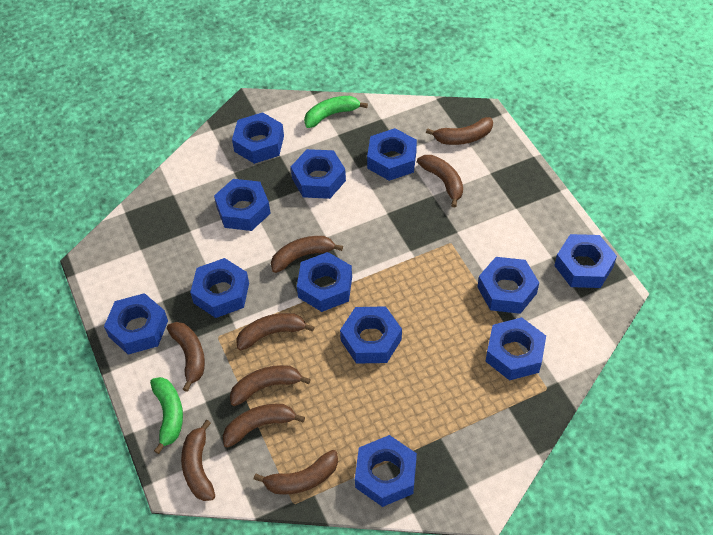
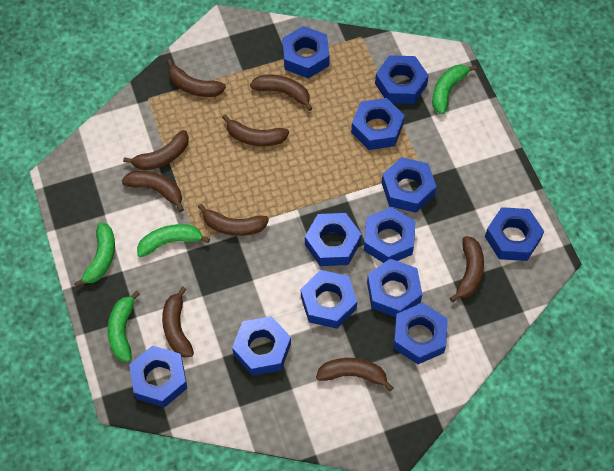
green banana: 2 -> 4

